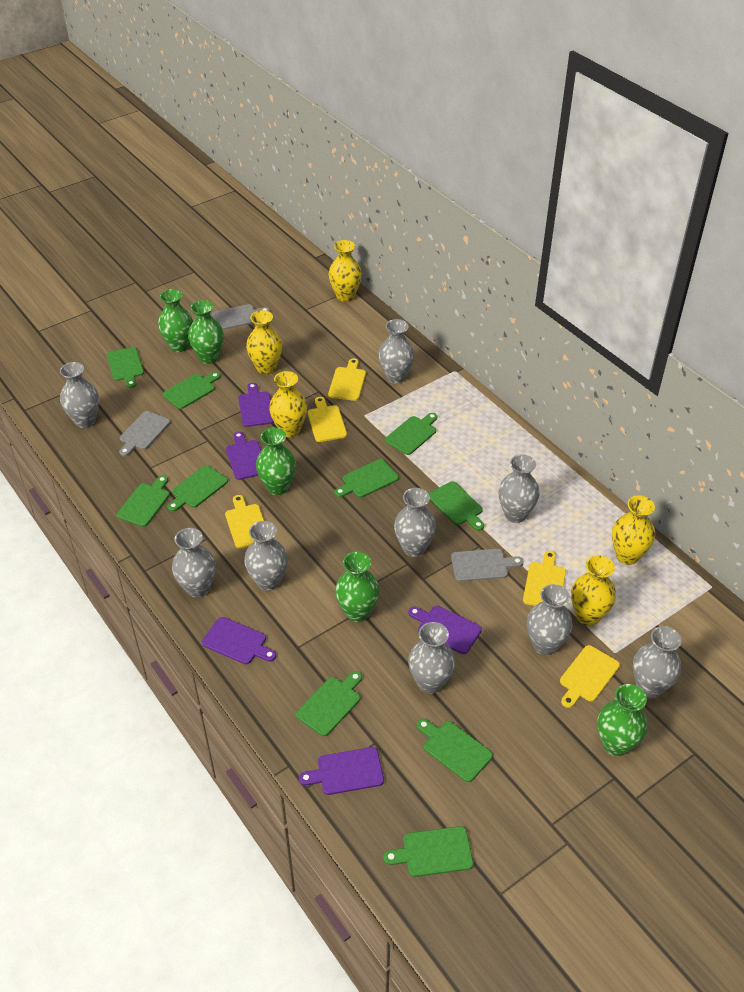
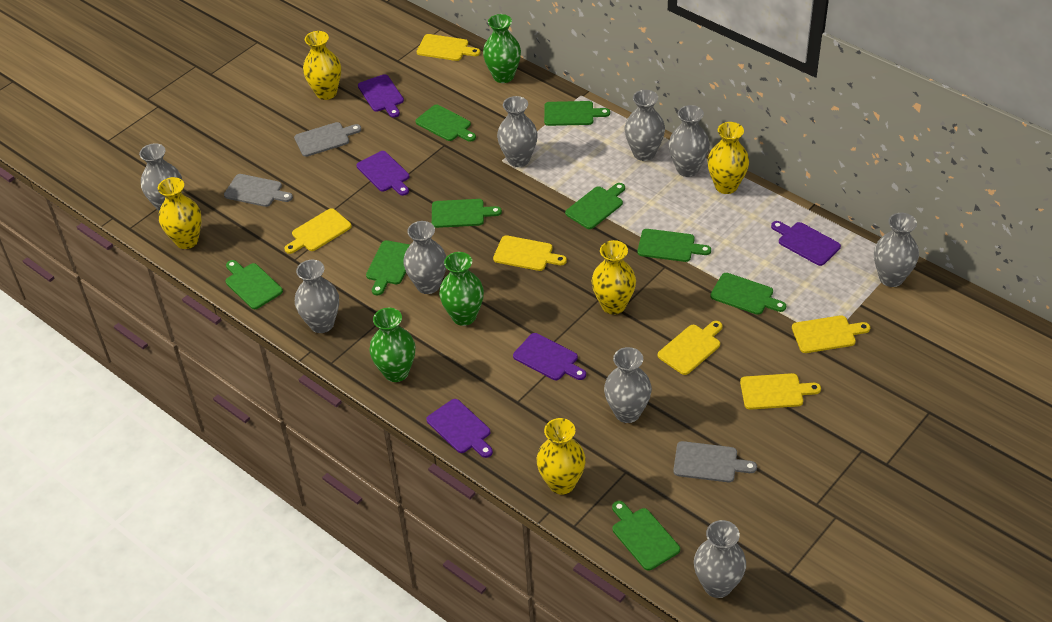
green cutting board: 10 -> 9
green vase: 5 -> 3
yellow cutting board: 5 -> 6

